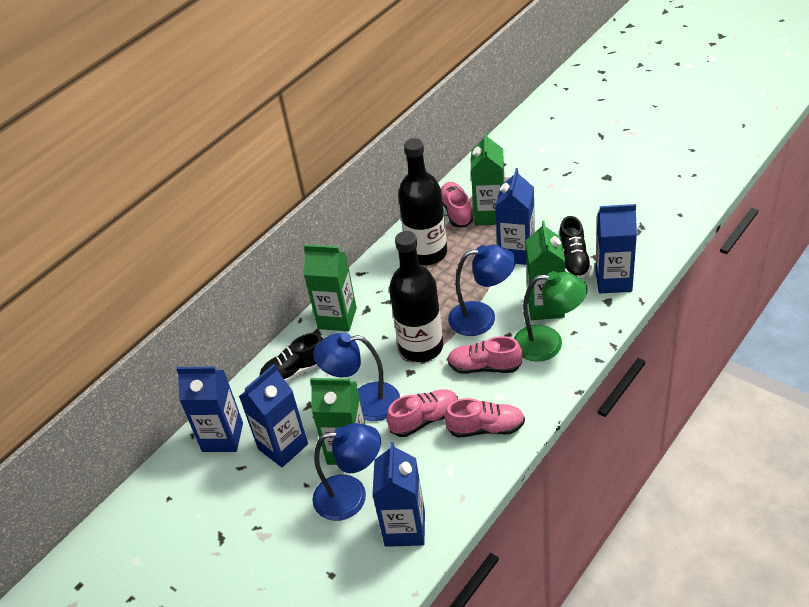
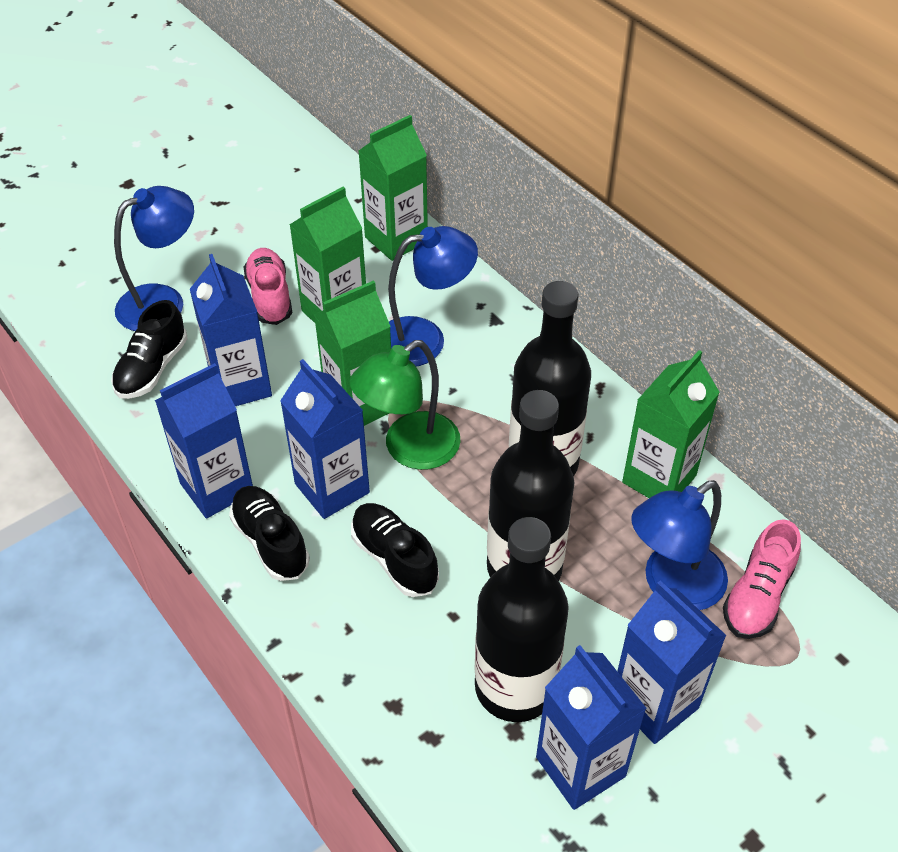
black bottle: 2 -> 3
black shoe: 2 -> 3
pink shoe: 4 -> 2

